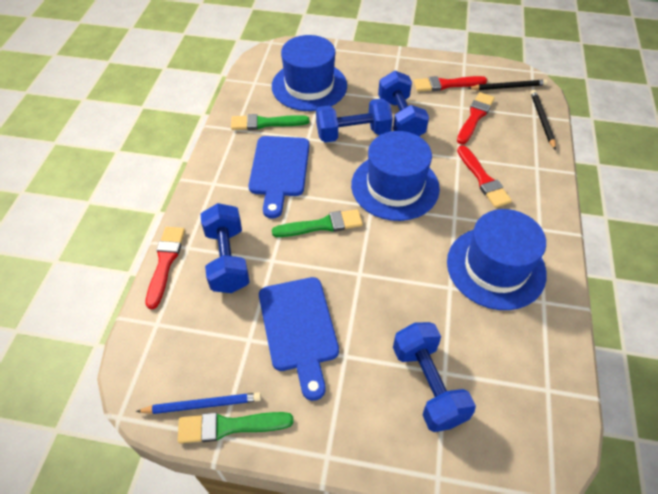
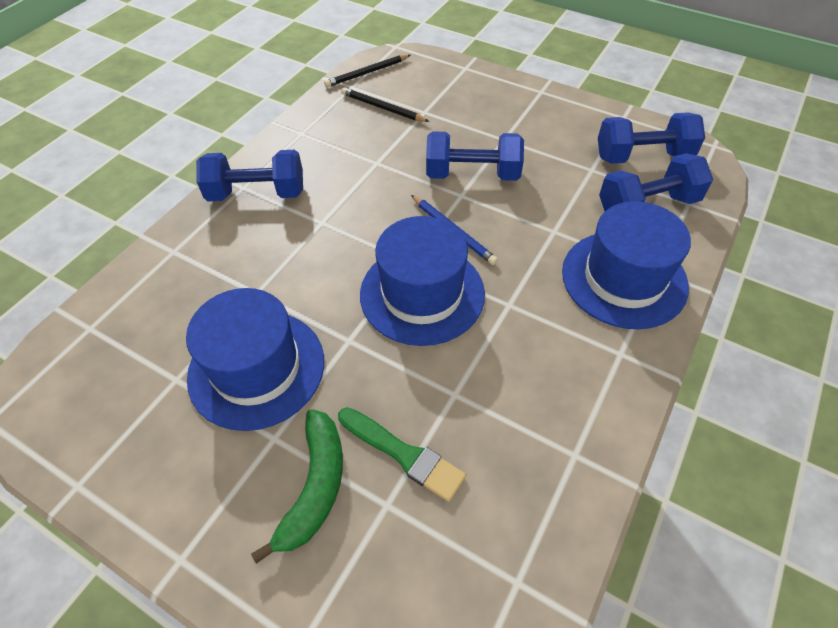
blue cutting board: 2 -> 0
green banana: 0 -> 1
green brush: 3 -> 1
red brush: 4 -> 0

